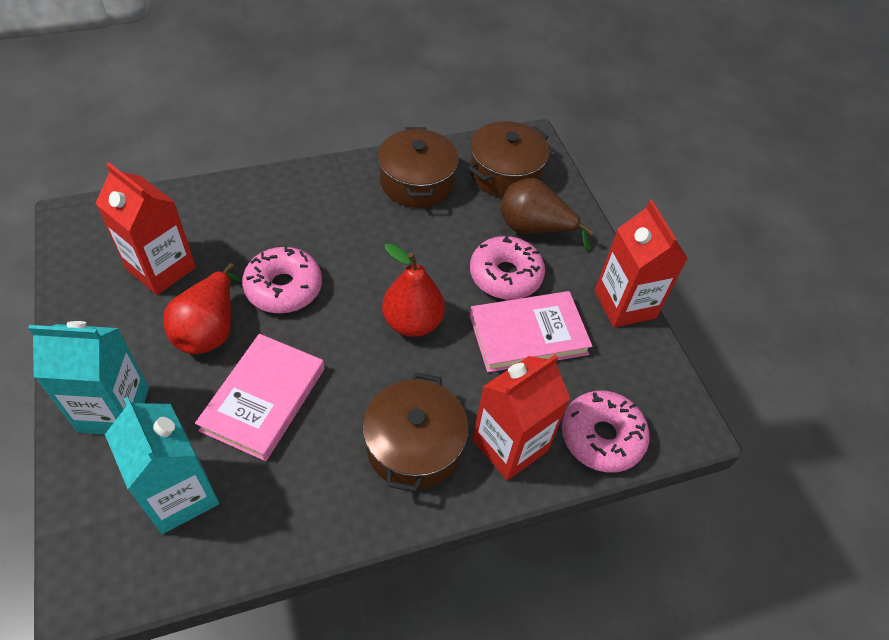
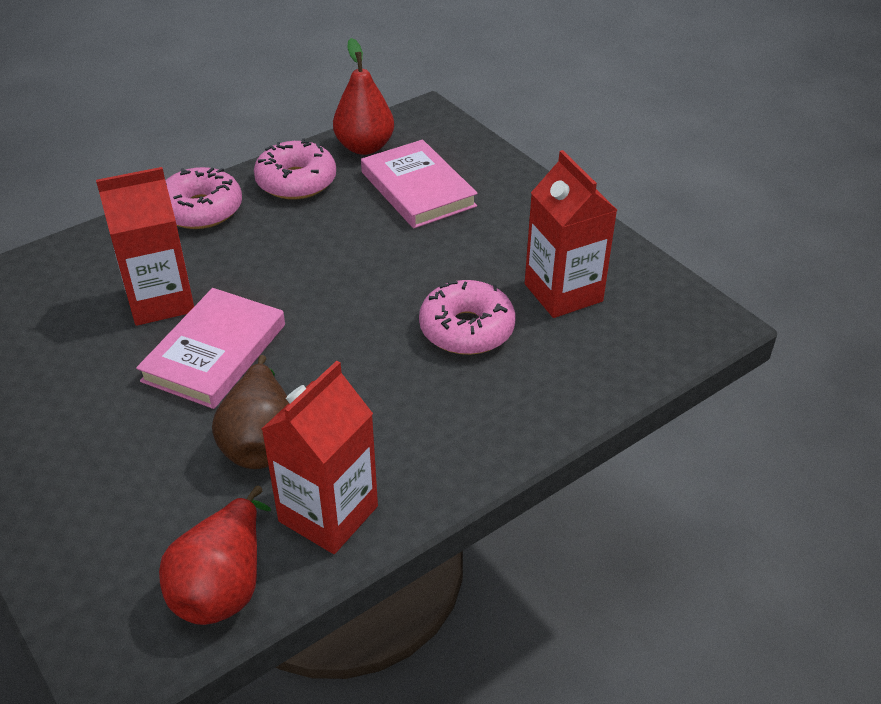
brown pot: 3 -> 0
turquoise carton: 2 -> 0

